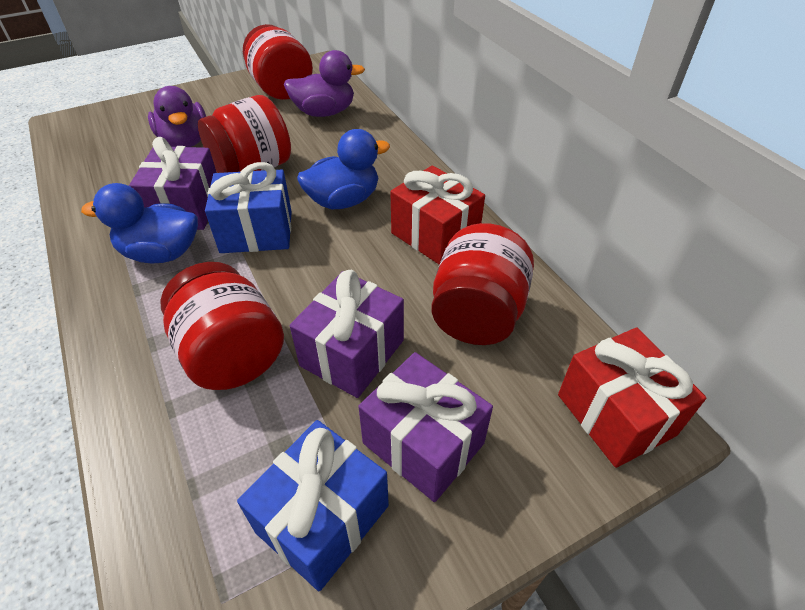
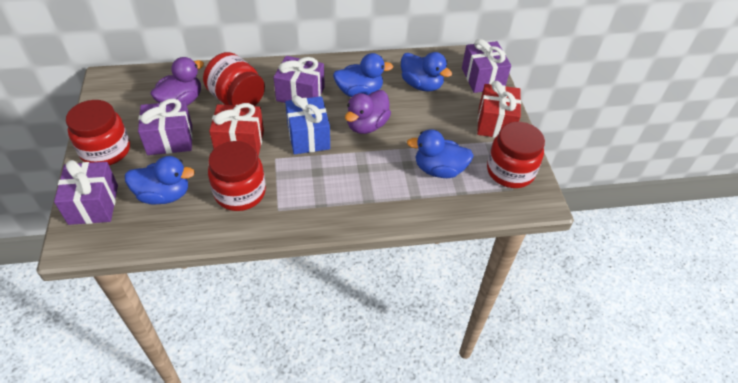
blue duck: 2 -> 4
blue gift: 2 -> 1
purple gift: 3 -> 4

